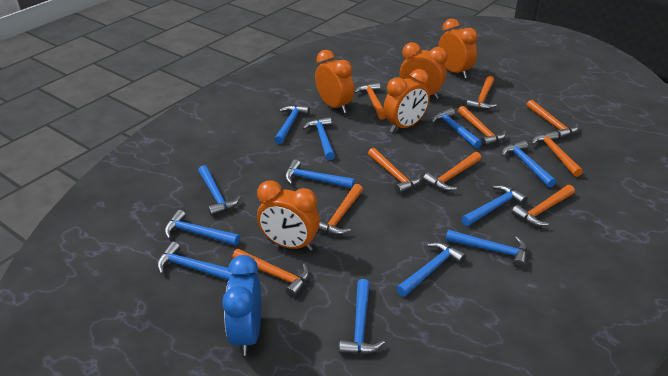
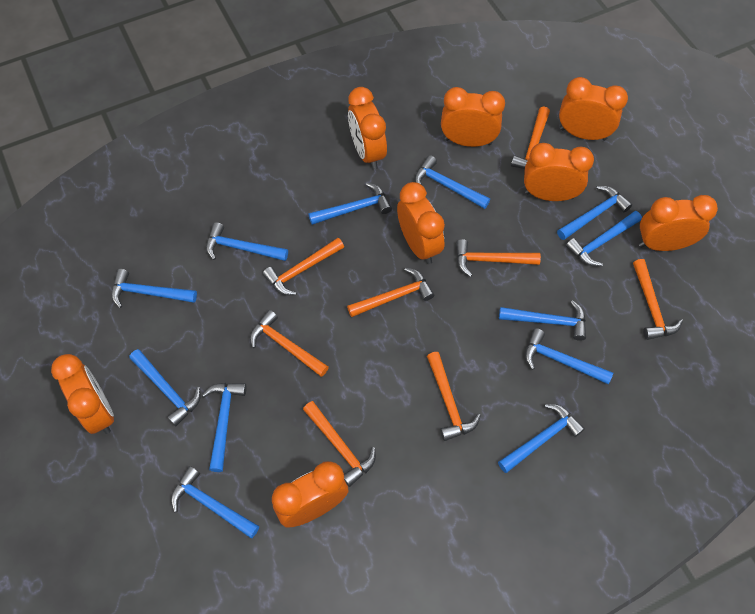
blue clock: 1 -> 0
orange clock: 5 -> 8
orange hammer: 10 -> 8

